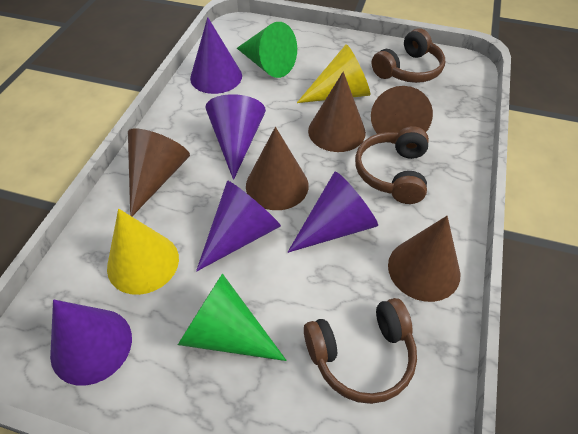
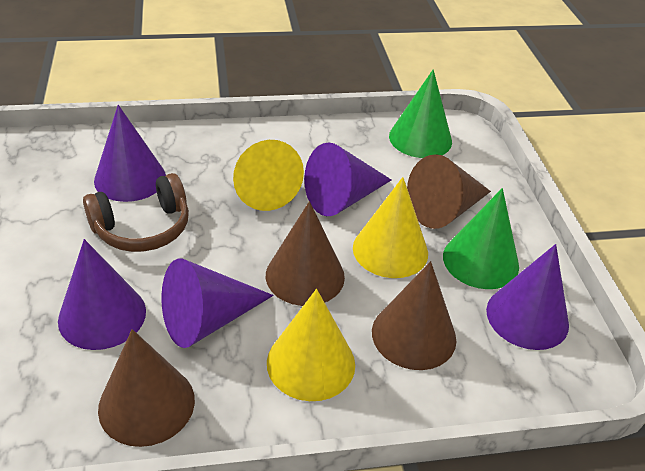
brown cone: 5 -> 4
brown headphones: 3 -> 1
yellow cone: 2 -> 3

